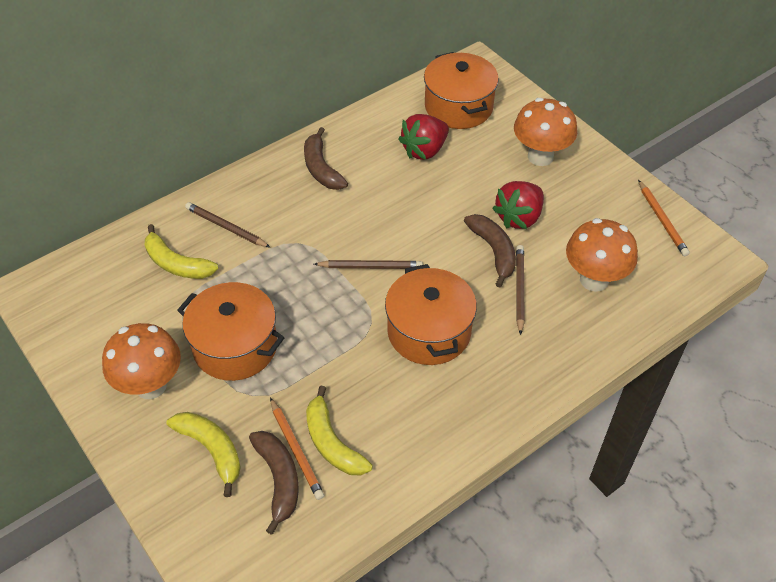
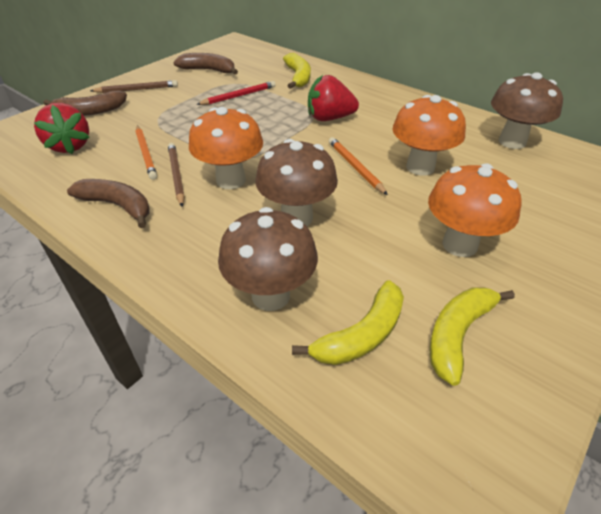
brown mushroom: 0 -> 3
brown pencil: 3 -> 2
orange pot: 3 -> 0
red pencil: 0 -> 1

